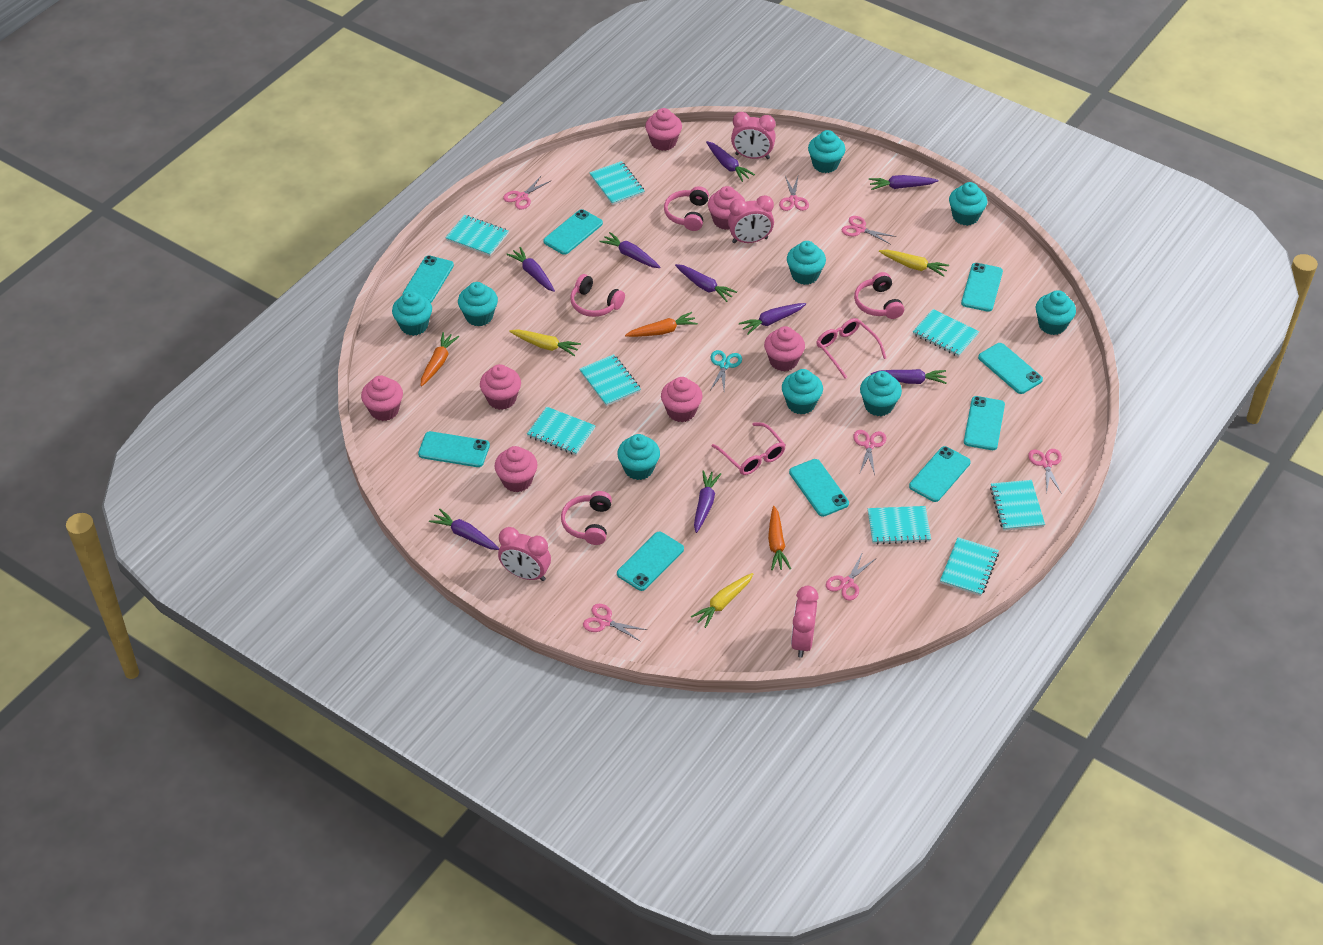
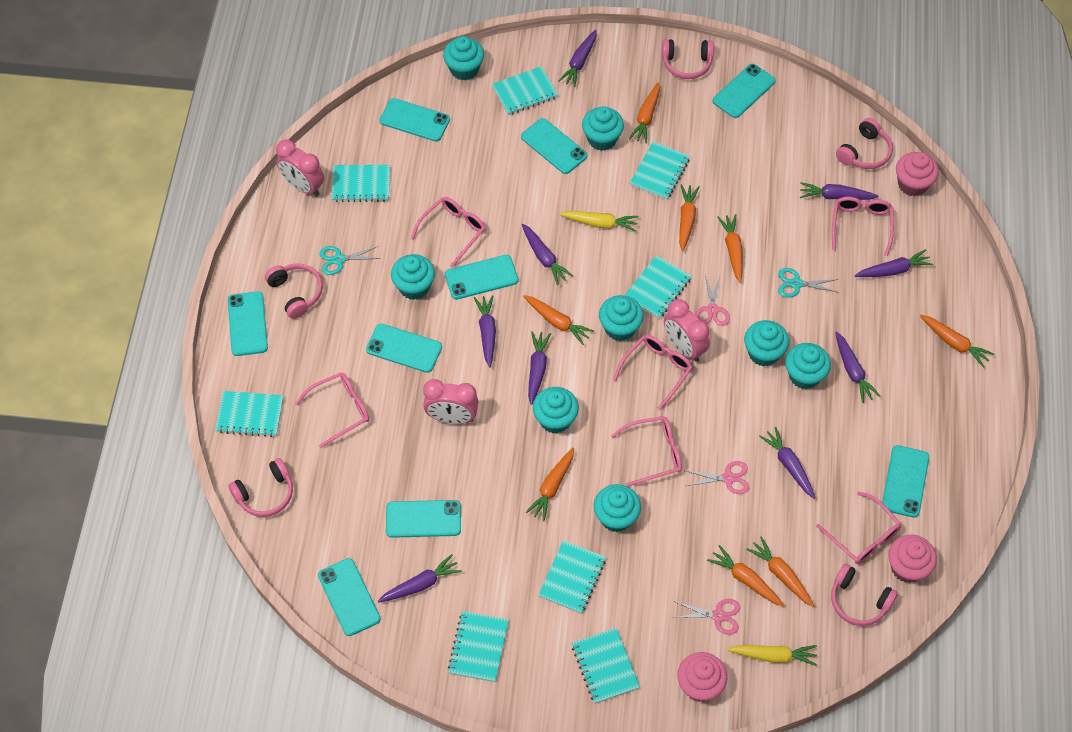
orange carrot: 3 -> 8
pink clock: 4 -> 3
pink cupcake: 7 -> 3
pink glasses: 2 -> 6
pink headphones: 4 -> 5
pink scissors: 7 -> 3
turquoise cupcake: 9 -> 8
turquoise scissors: 1 -> 2
yellow carrot: 3 -> 2

